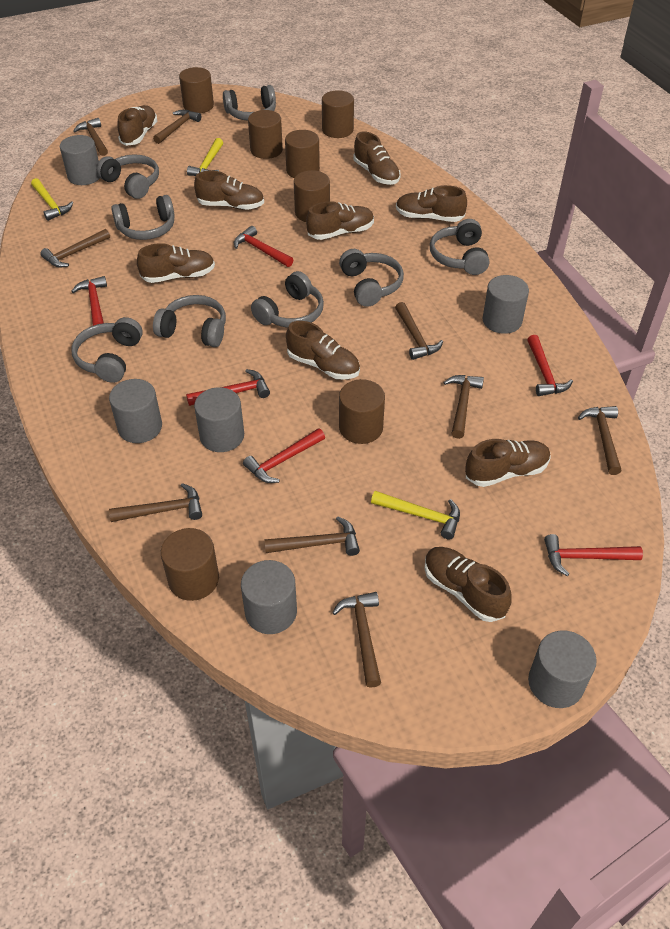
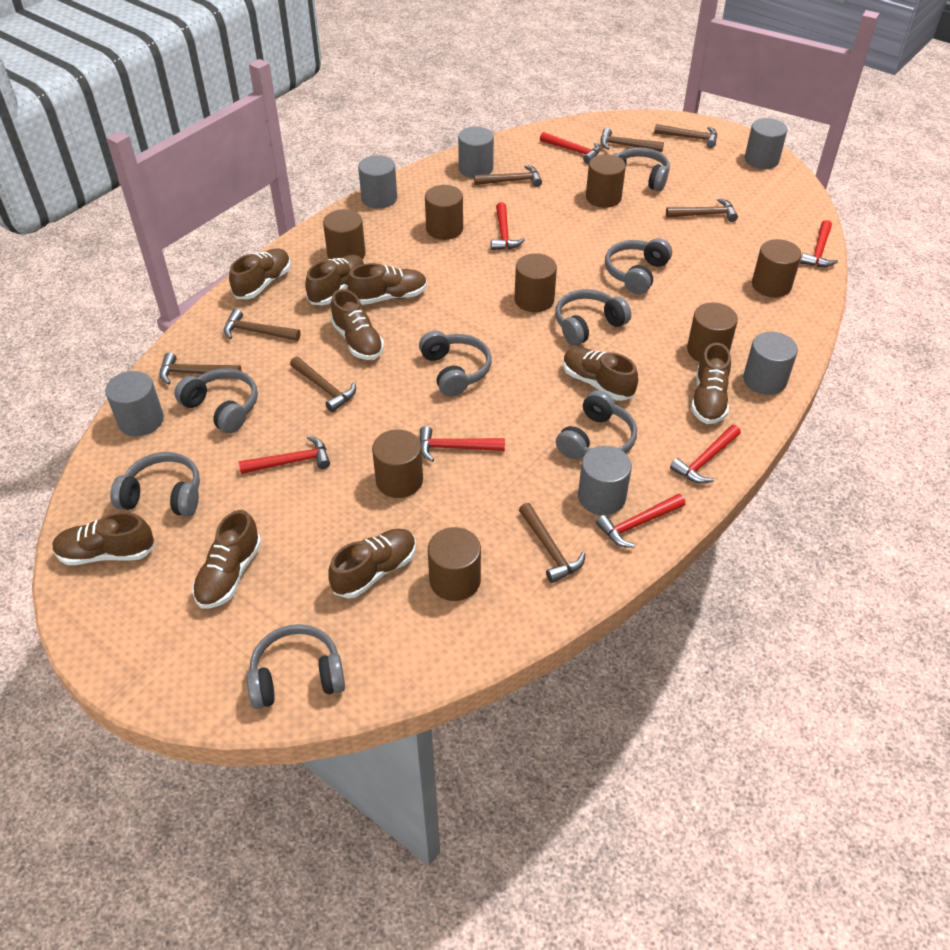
brown cylinder: 7 -> 8
brown hammer: 9 -> 8
red hammer: 6 -> 7
yellow hammer: 3 -> 0

